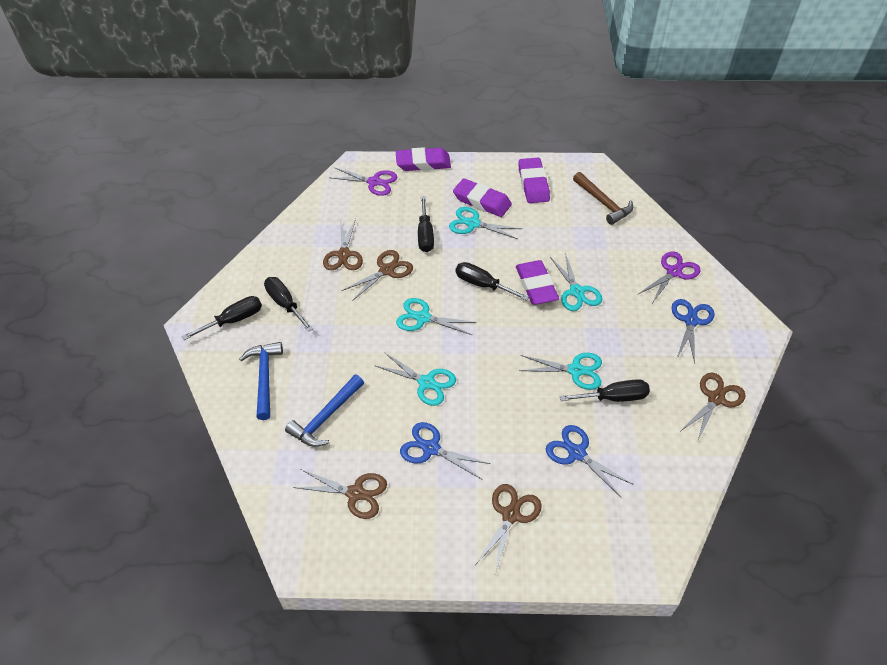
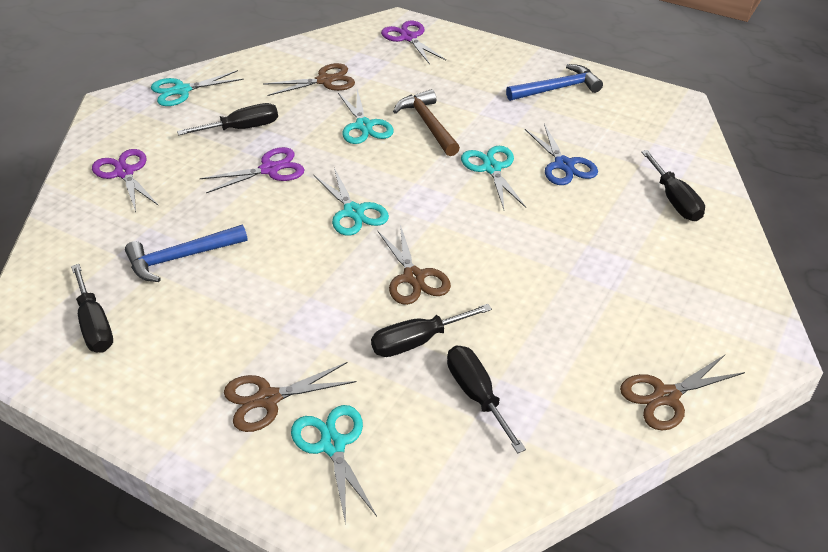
blue scissors: 3 -> 1
brown scissors: 5 -> 4
purple eraser: 4 -> 0
purple scissors: 2 -> 3

